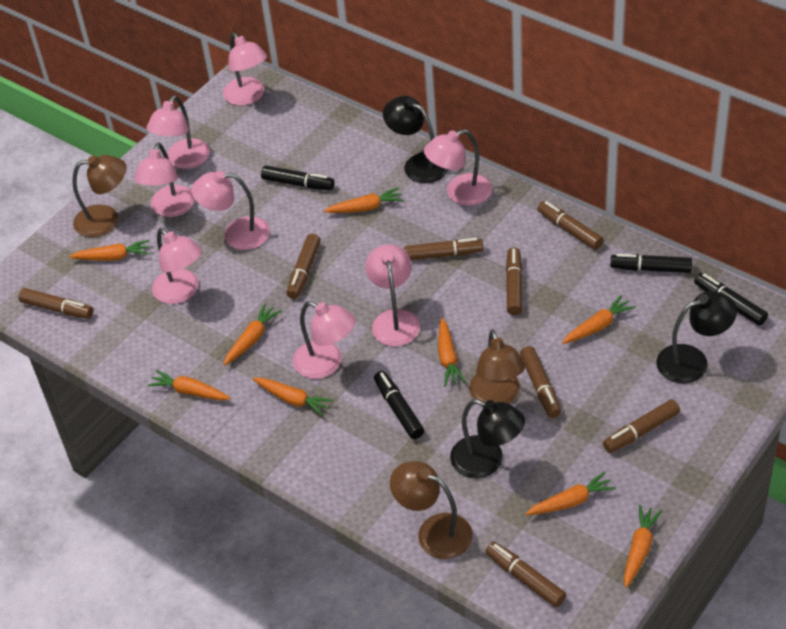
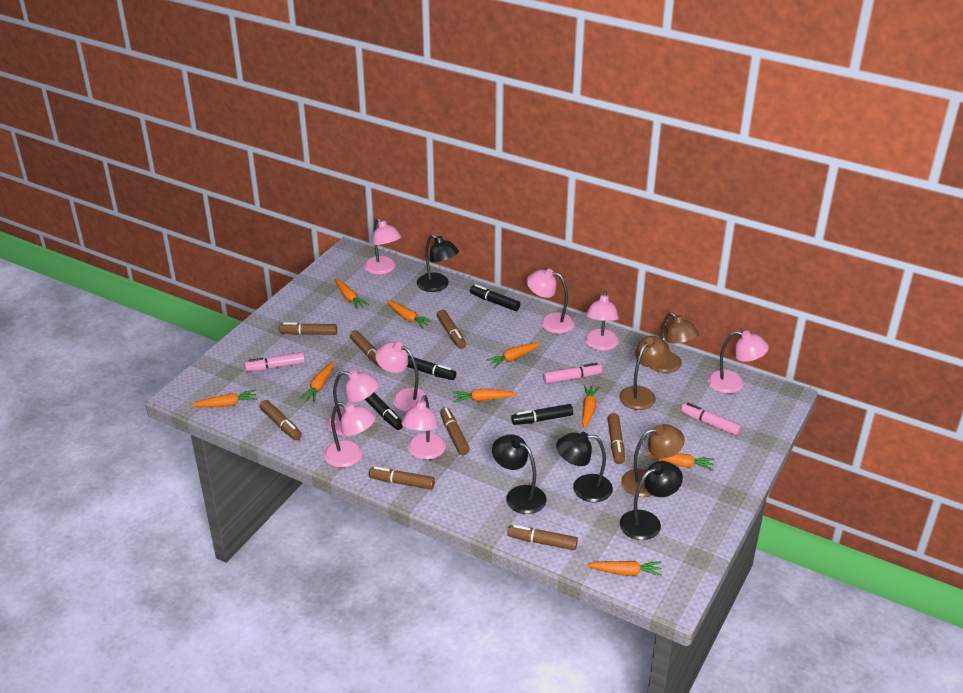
black lamp: 3 -> 4
pink marker: 0 -> 3

